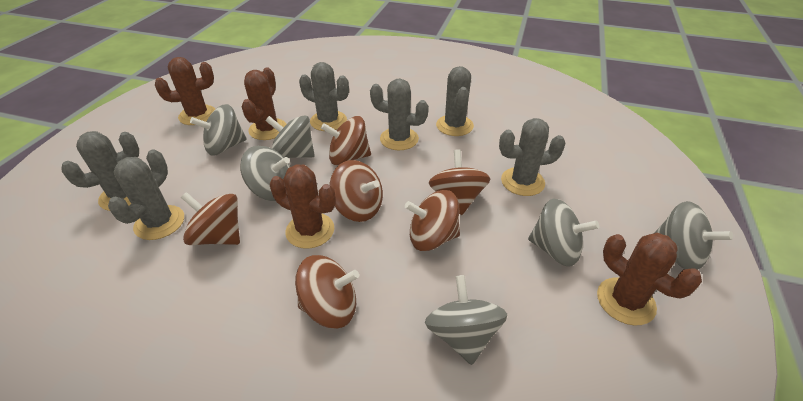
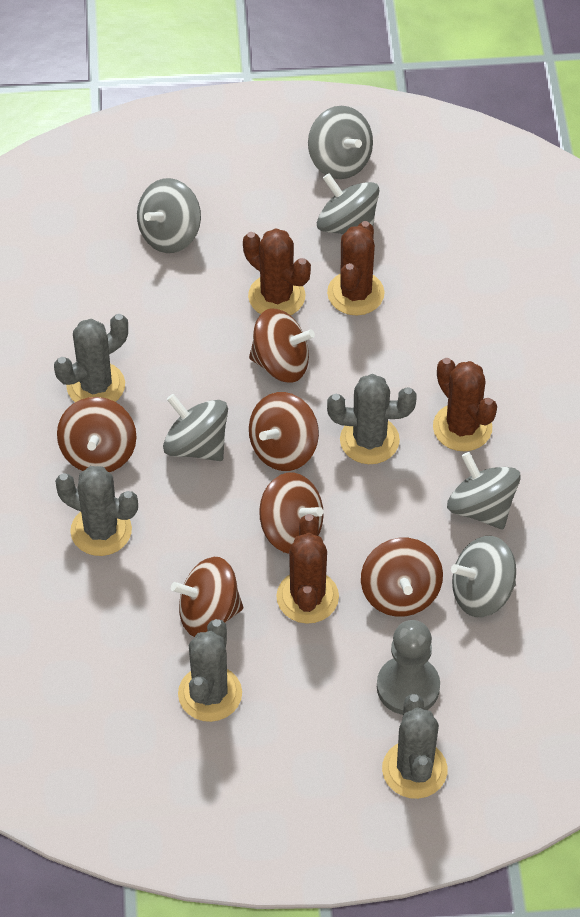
grey cactus: 6 -> 5
grey pawn: 0 -> 1

